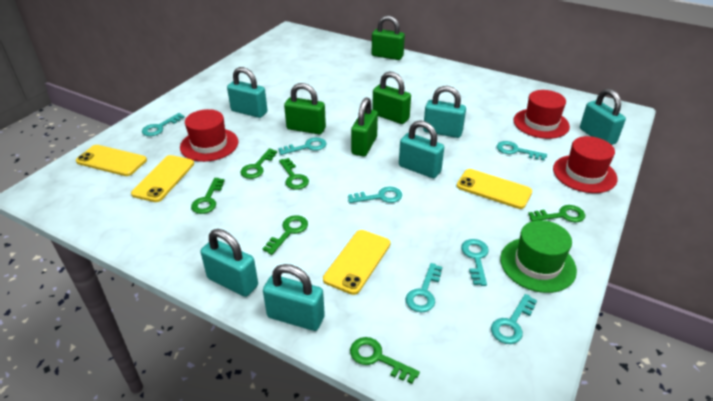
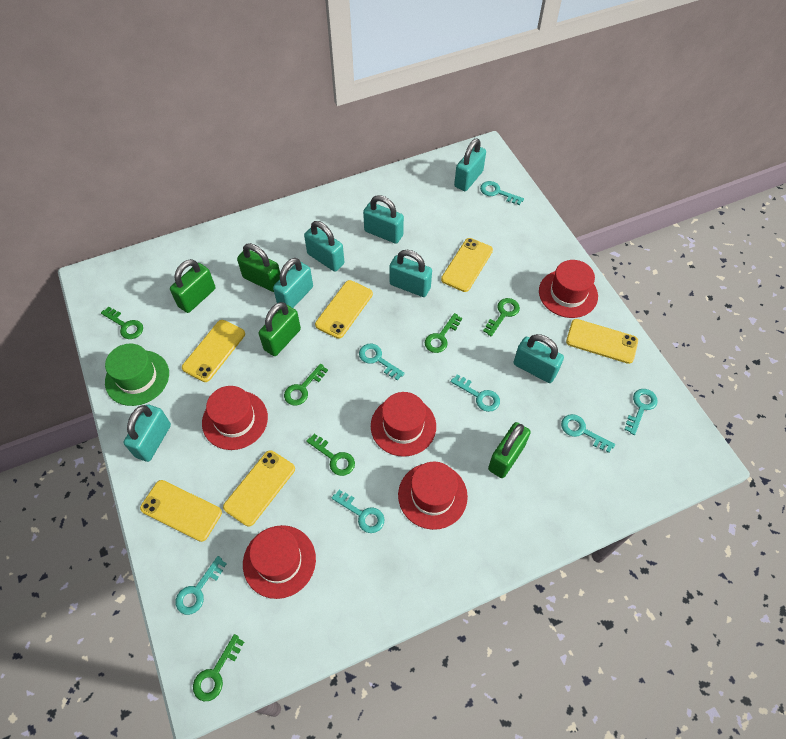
red hat: 3 -> 5
turquoise padlock: 6 -> 7
yellow phone: 4 -> 6

